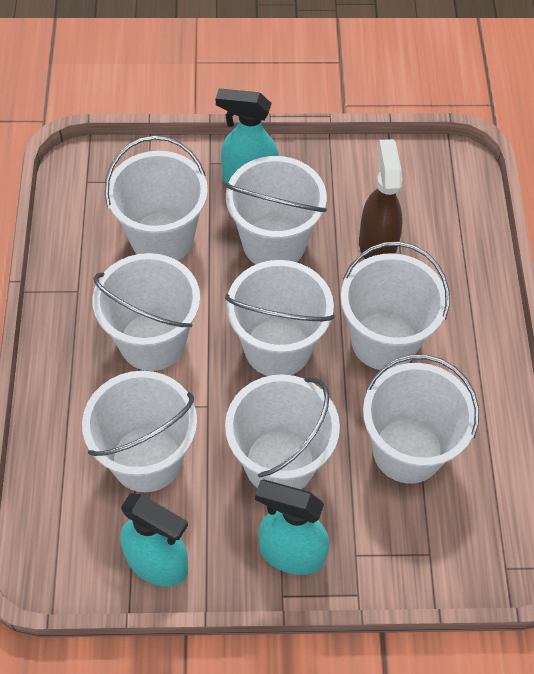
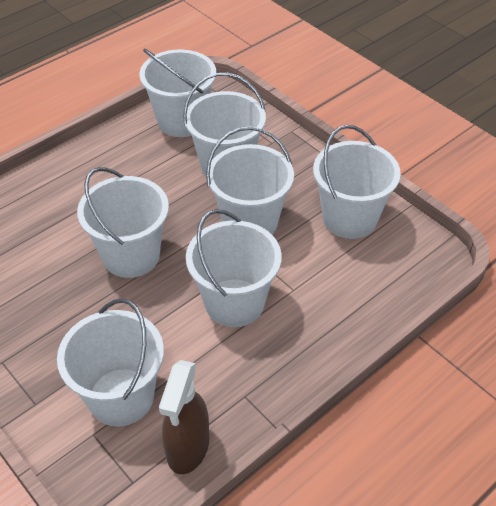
turquoise spray bottle: 3 -> 0
white bucket: 8 -> 7

